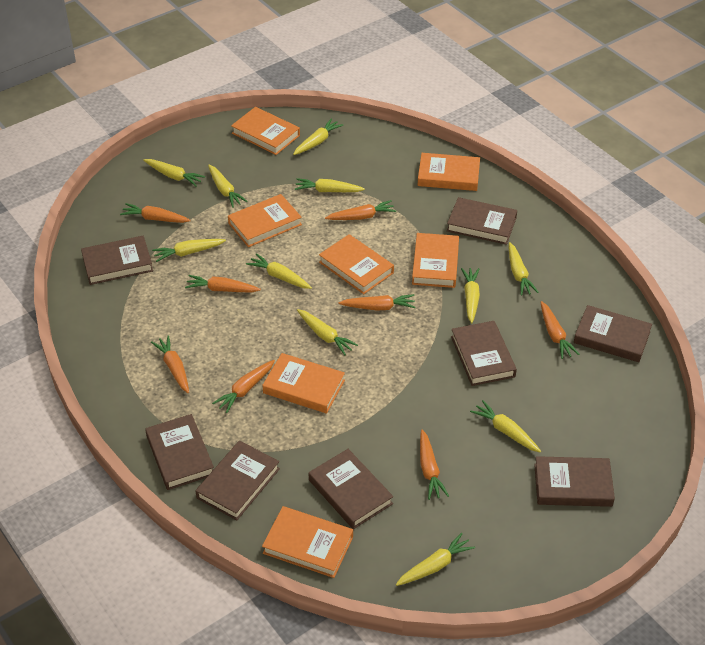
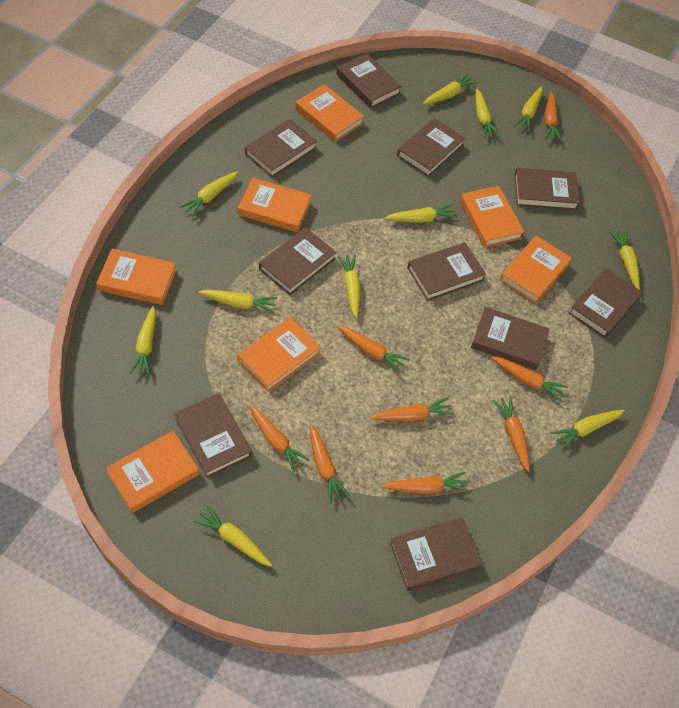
brown book: 8 -> 10

